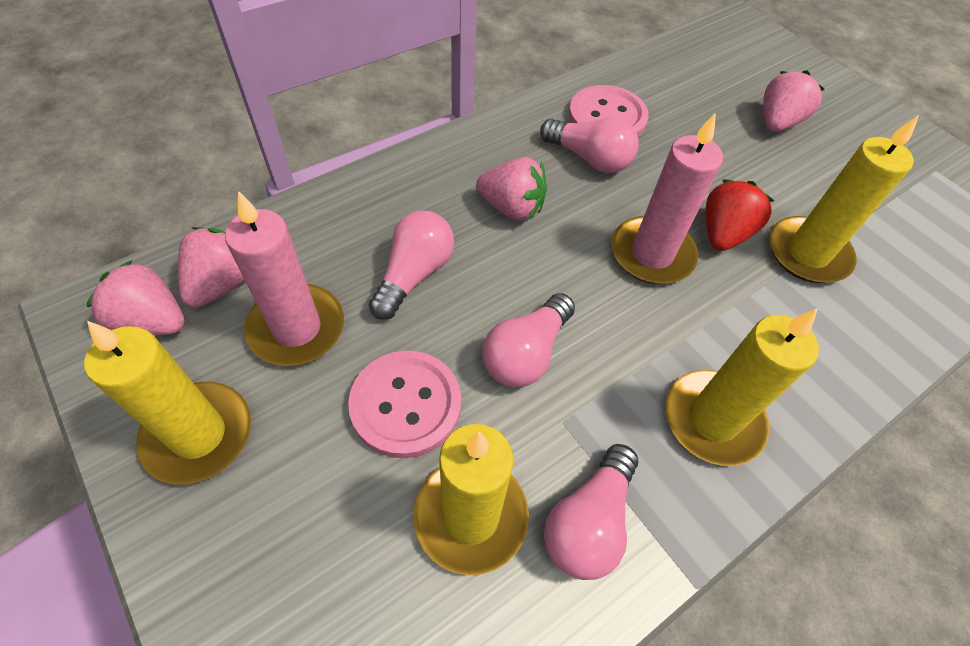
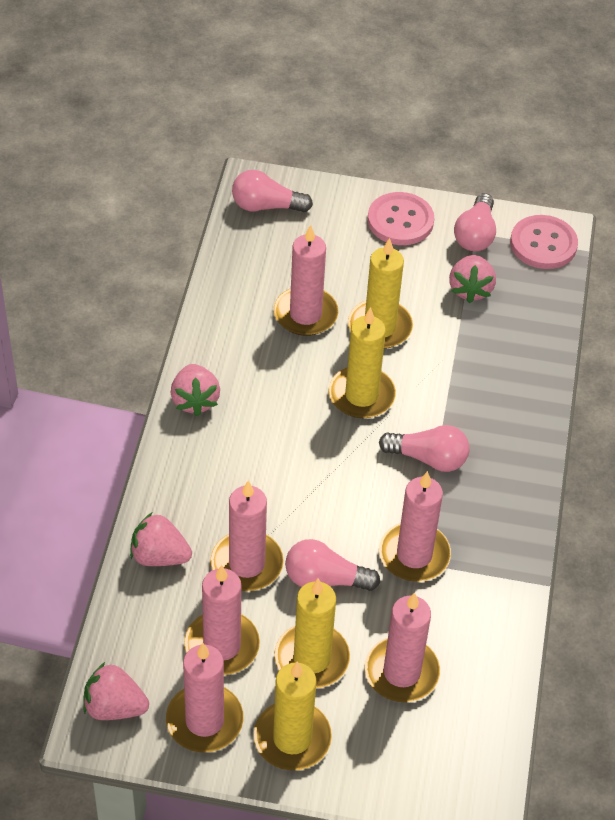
pink candle: 2 -> 6
red strawberry: 1 -> 0

